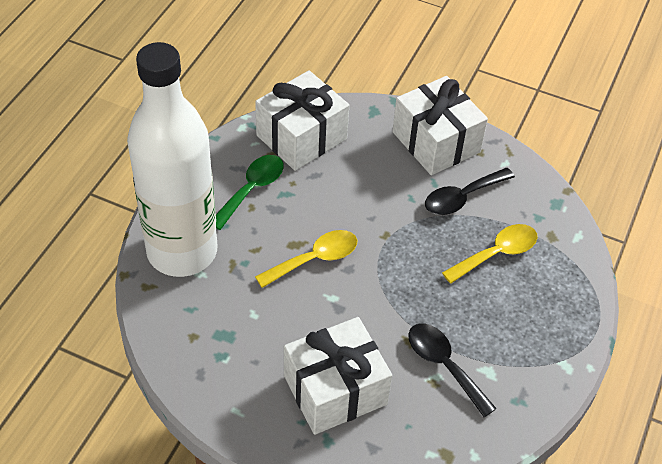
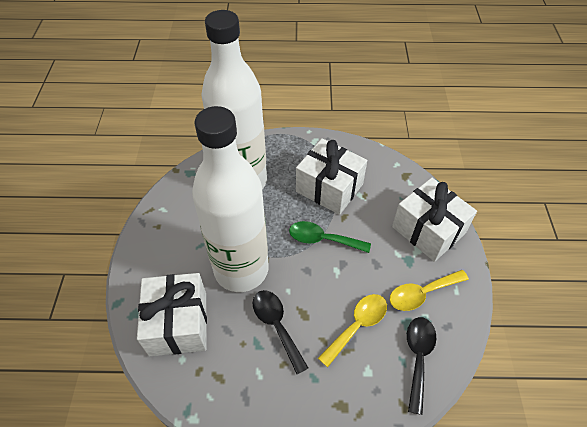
white bottle: 1 -> 2

